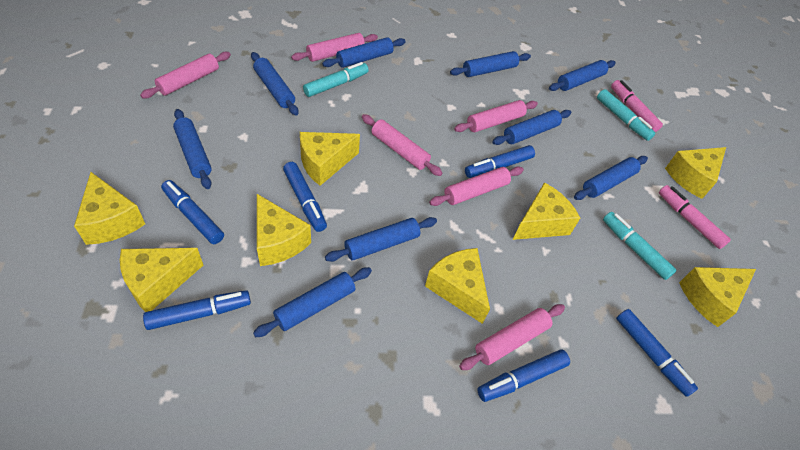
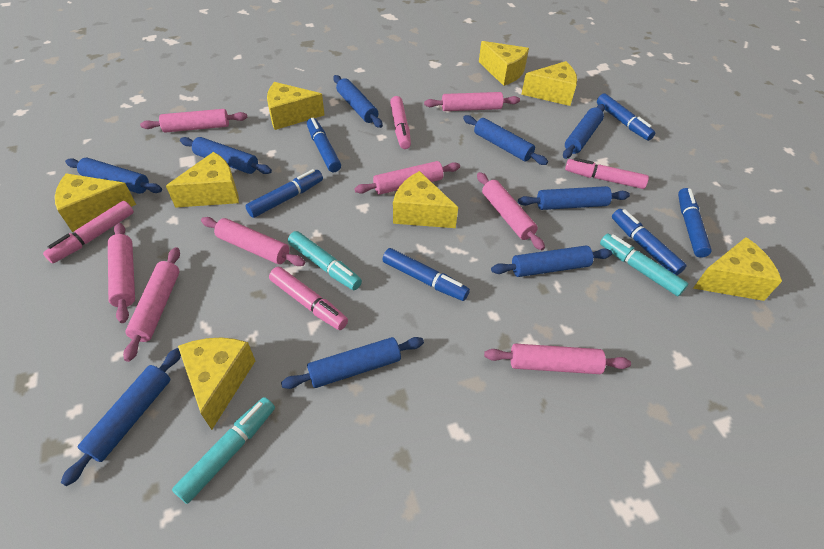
pink marker: 2 -> 4
pink rolling pin: 6 -> 8

